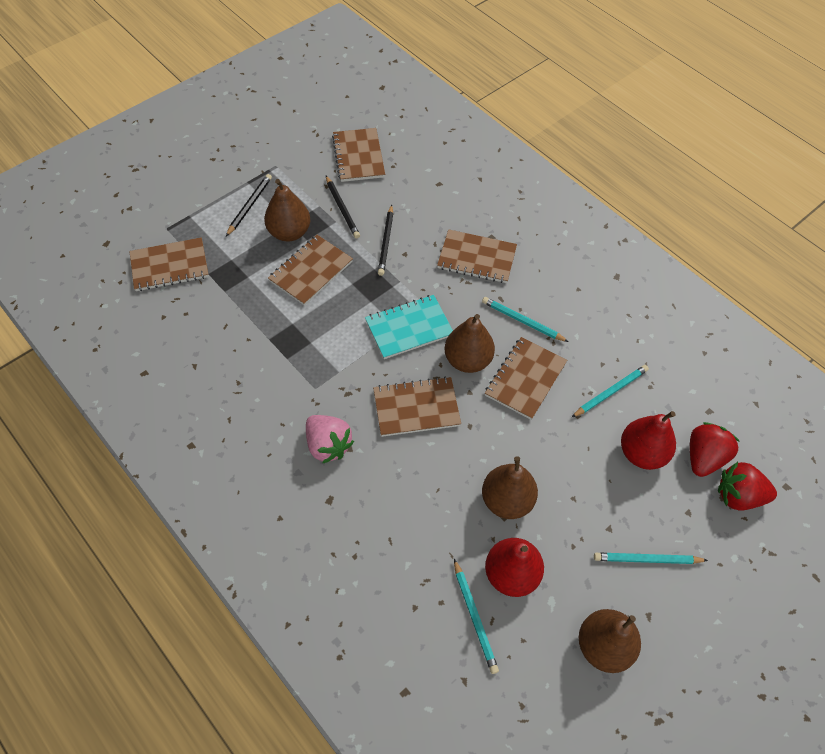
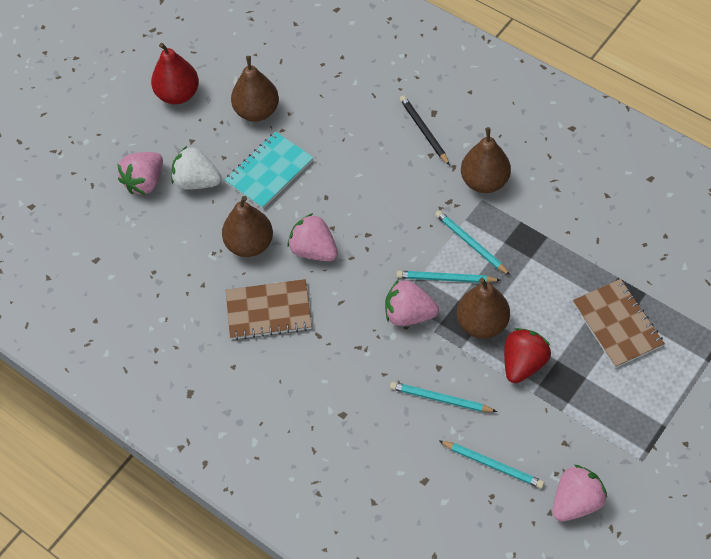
black pencil: 3 -> 1
brown notebook: 6 -> 2
pink strawberry: 1 -> 4
red pear: 2 -> 1
red strawberry: 2 -> 1
white strawberry: 0 -> 1

